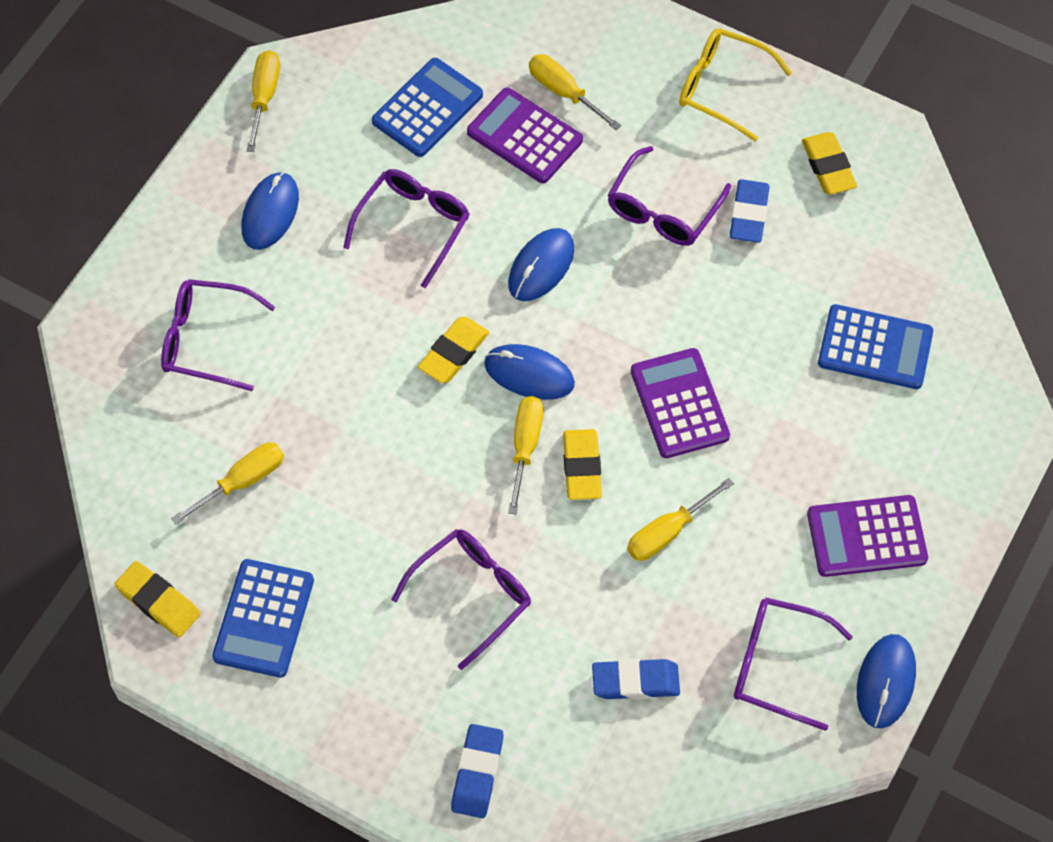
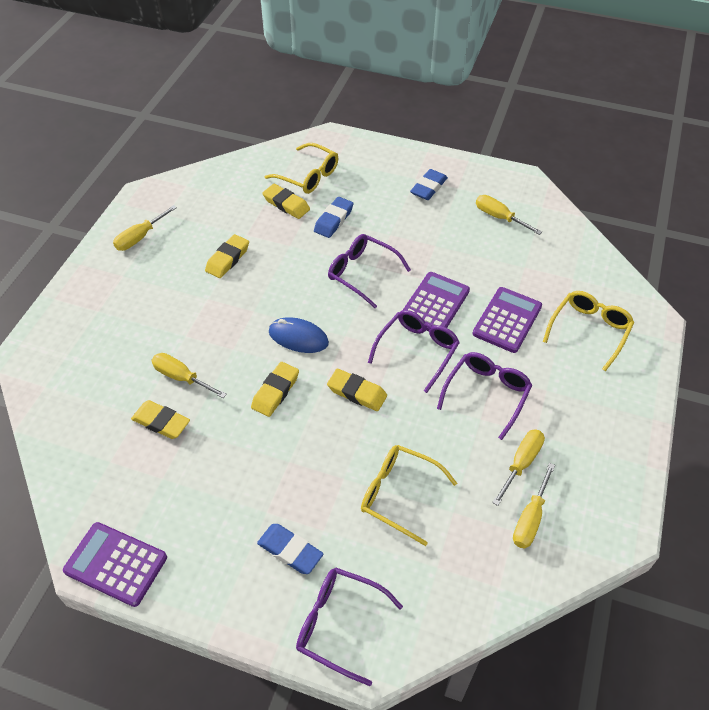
blue calculator: 3 -> 0
blue mouse: 4 -> 1
purple glasses: 5 -> 4
yellow eraser: 4 -> 5
yellow glasses: 1 -> 3

